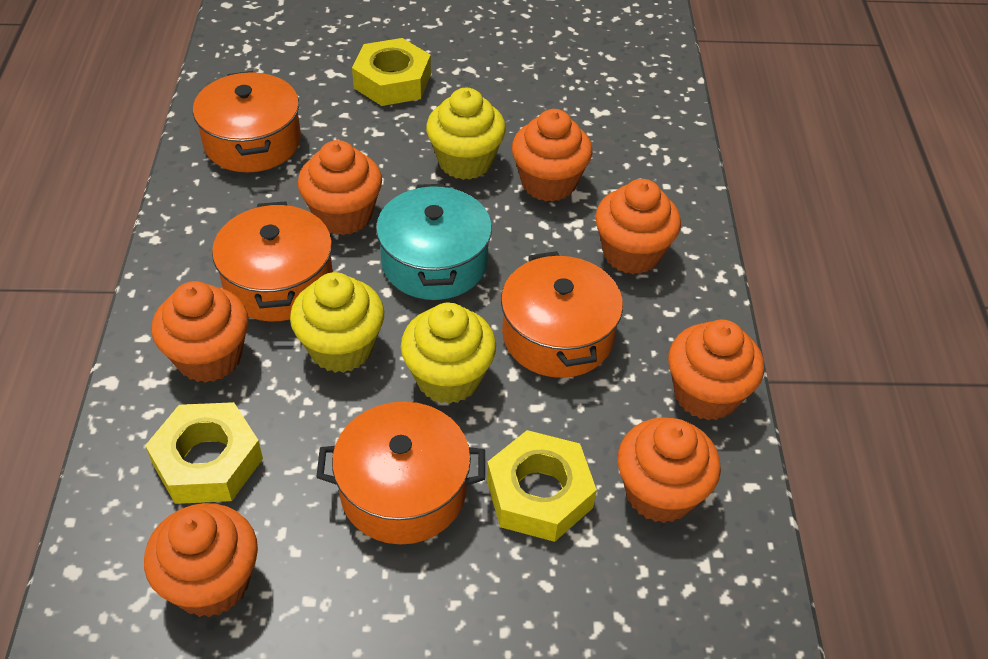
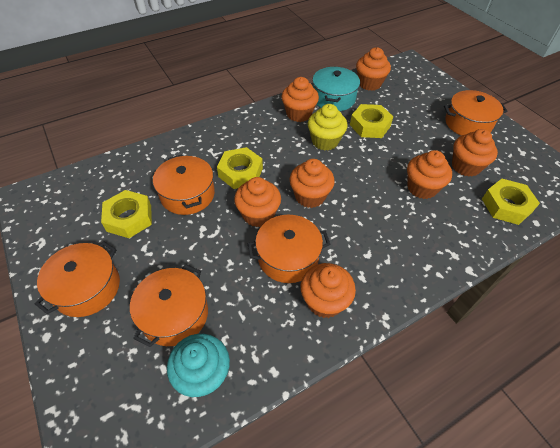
orange pot: 4 -> 5
turquoise cupcake: 0 -> 1
yellow cupcake: 3 -> 1
yellow nut: 3 -> 4

